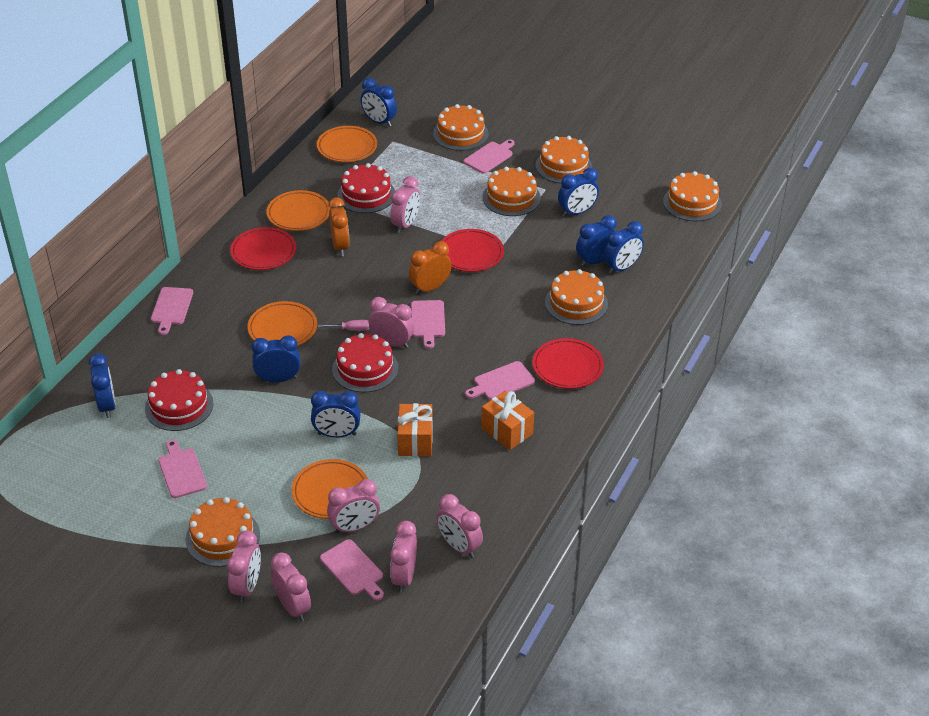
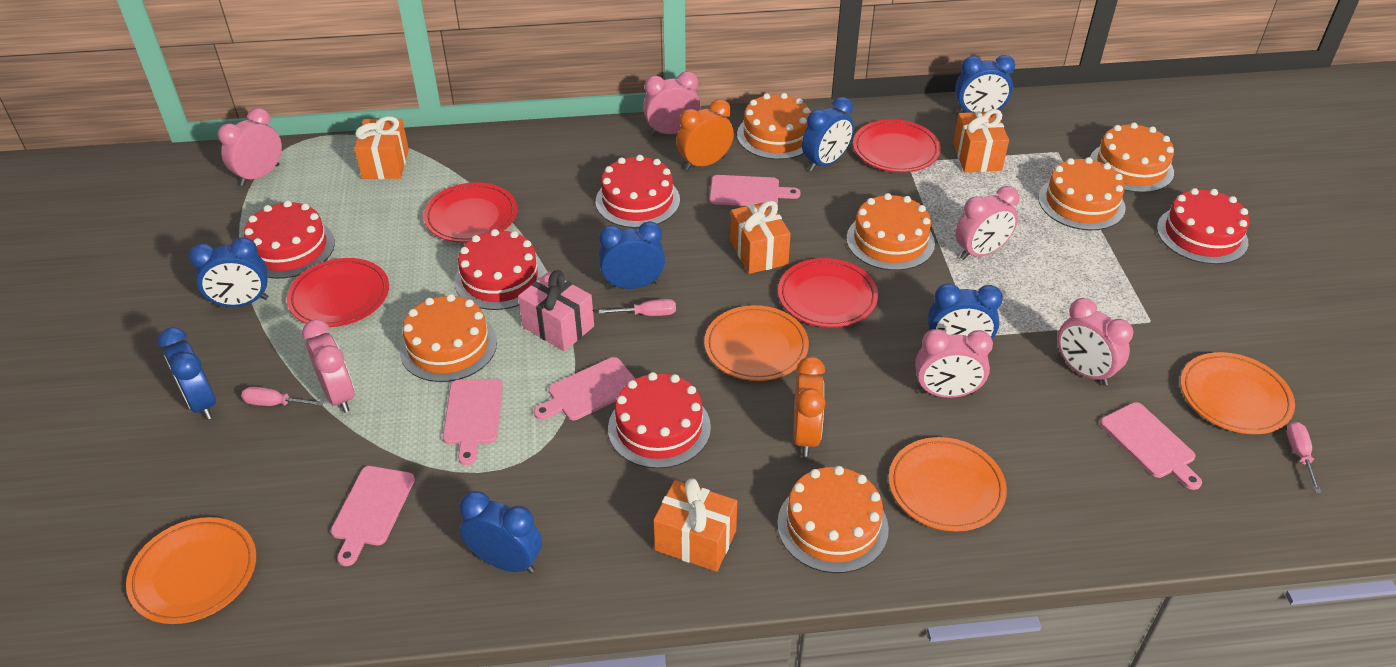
orange gift: 2 -> 4
pink clock: 7 -> 6
pink cutting board: 6 -> 5
pink gift: 0 -> 1
pink screwdriver: 1 -> 3
red cake: 3 -> 5
red plate: 3 -> 4

